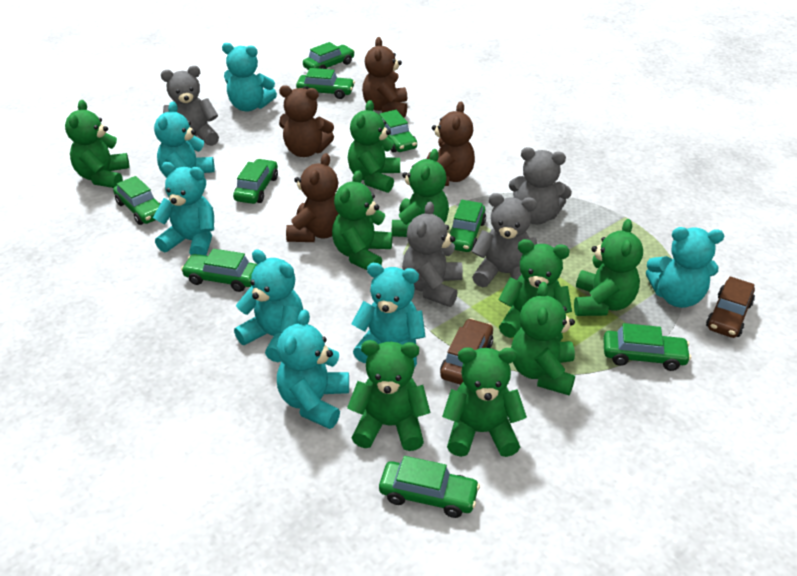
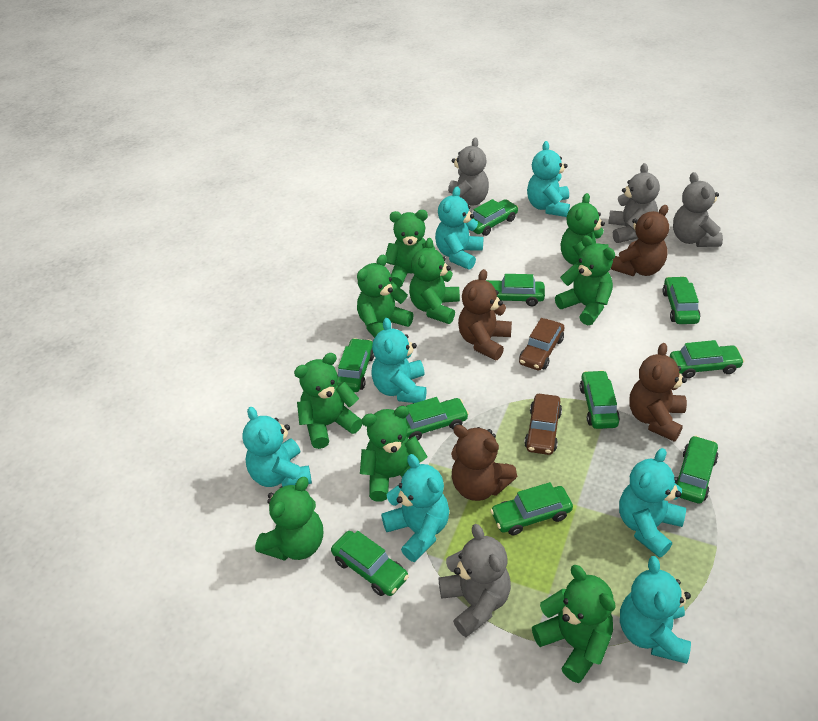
green car: 9 -> 10

